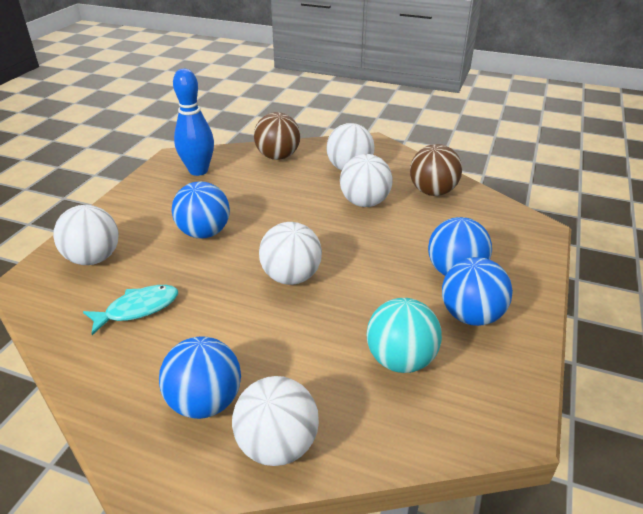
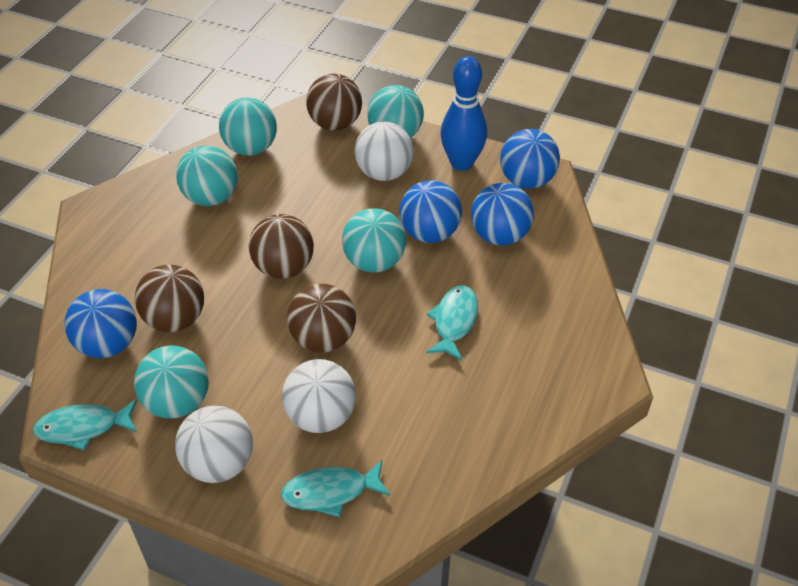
brown ball: 2 -> 4
turquoise ball: 1 -> 5
turquoise fish: 1 -> 3
white ball: 5 -> 3

